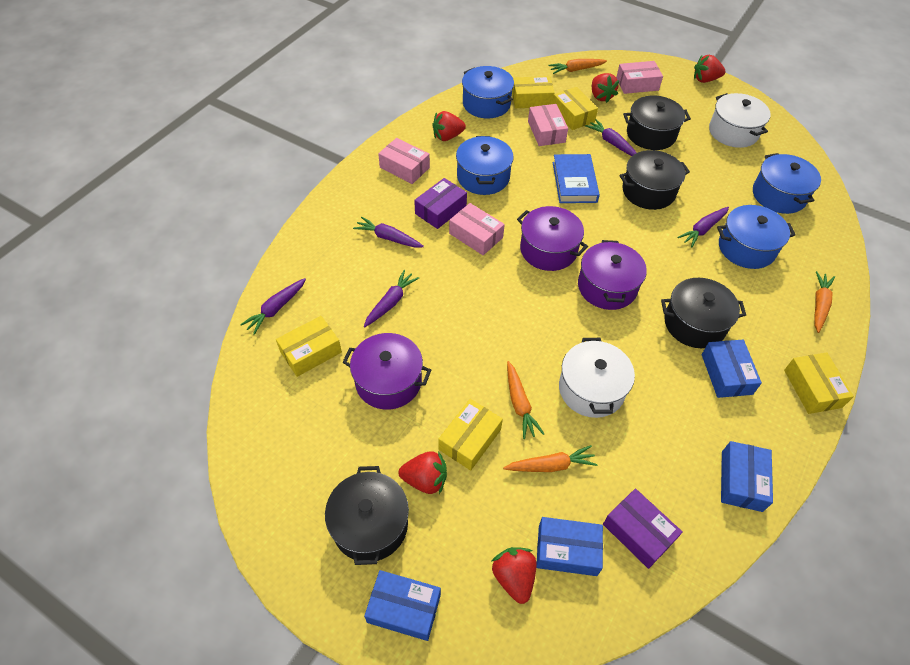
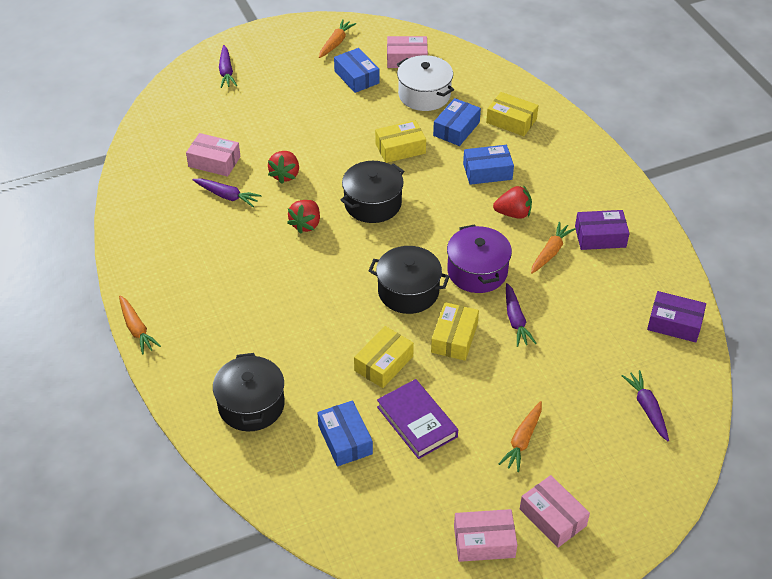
black pot: 4 -> 3
blue book: 1 -> 0
blue pot: 4 -> 0
purple book: 0 -> 1
purple carrot: 5 -> 4
purple pot: 3 -> 1
red strawberry: 5 -> 3
white pot: 2 -> 1
yellow box: 5 -> 4

